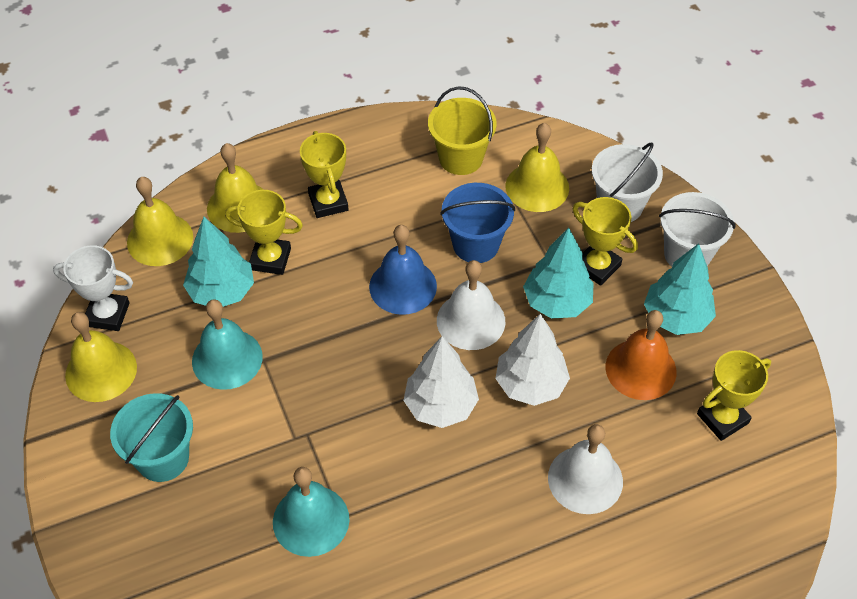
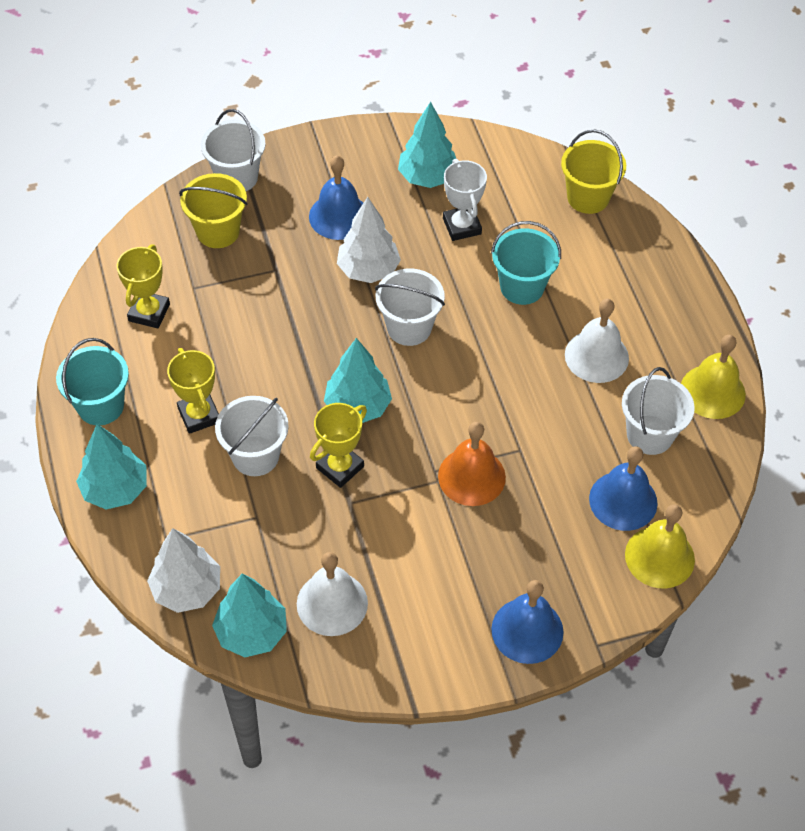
blue bell: 1 -> 3
blue bucket: 1 -> 0
turquoise bell: 2 -> 0
turquoise bucket: 1 -> 2
turquoise tree: 3 -> 4
white bucket: 2 -> 4
yellow bell: 4 -> 2
yellow bucket: 1 -> 2
yellow trophy: 4 -> 3

